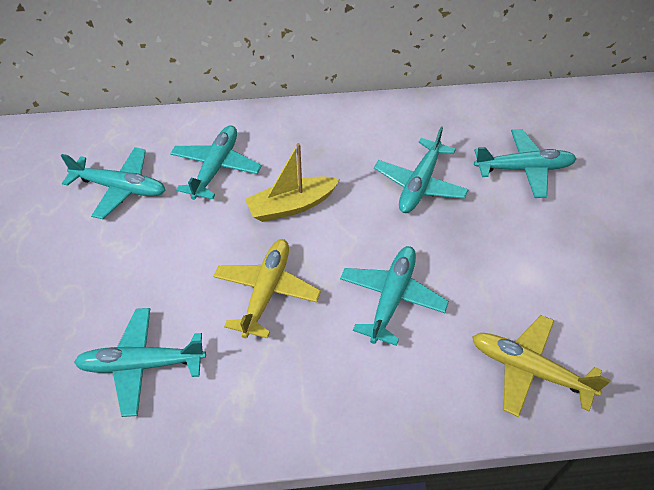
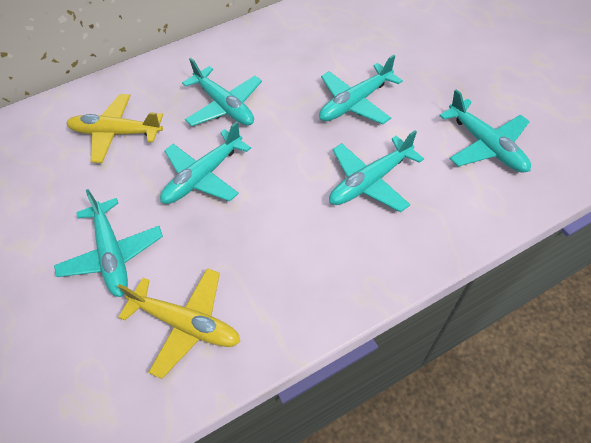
yellow boat: 1 -> 0

